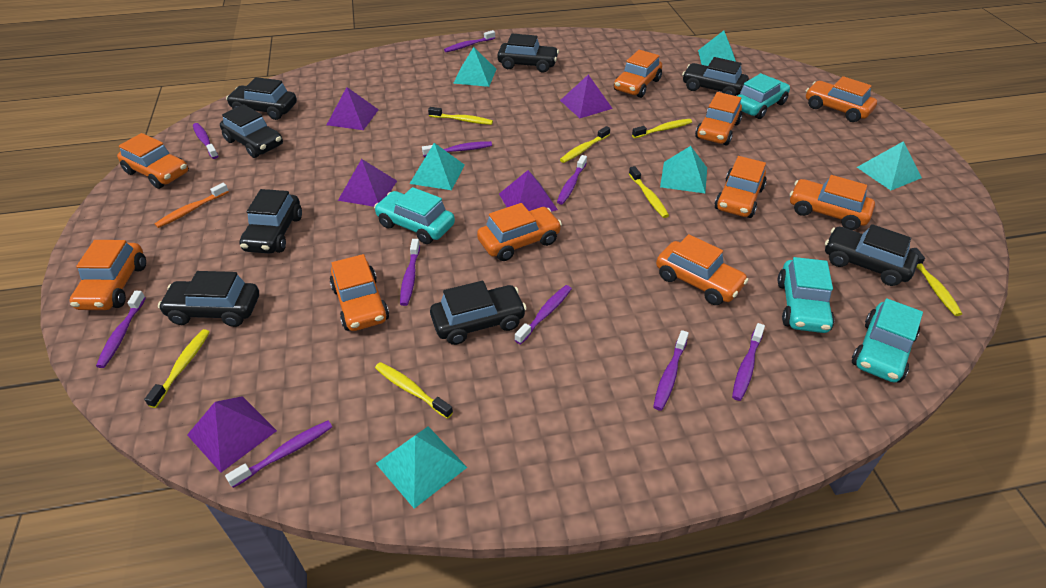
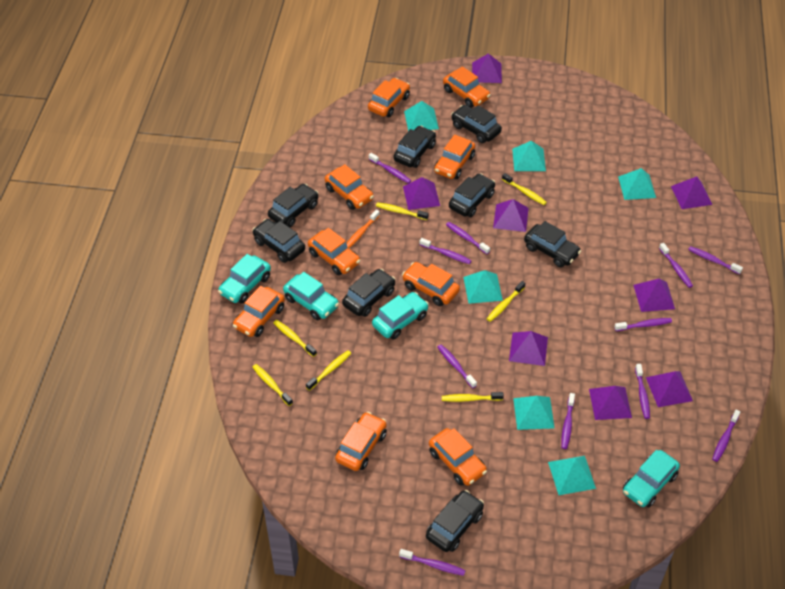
orange car: 10 -> 9
purple pyramid: 5 -> 8
purple toothbrush: 10 -> 11

